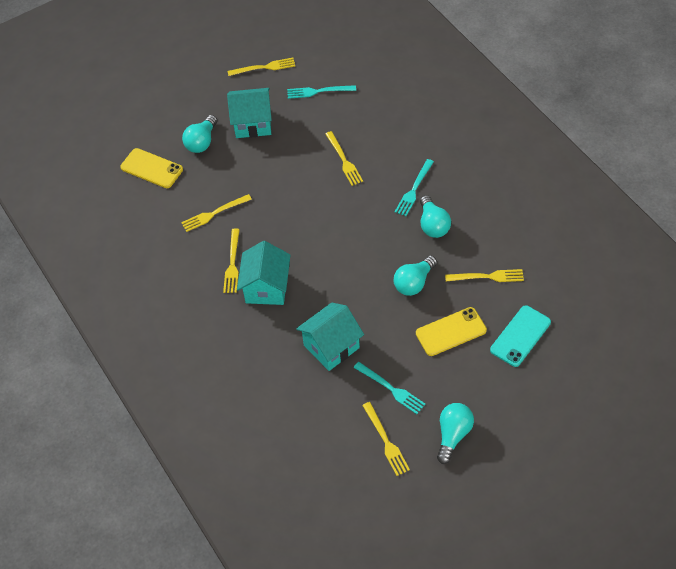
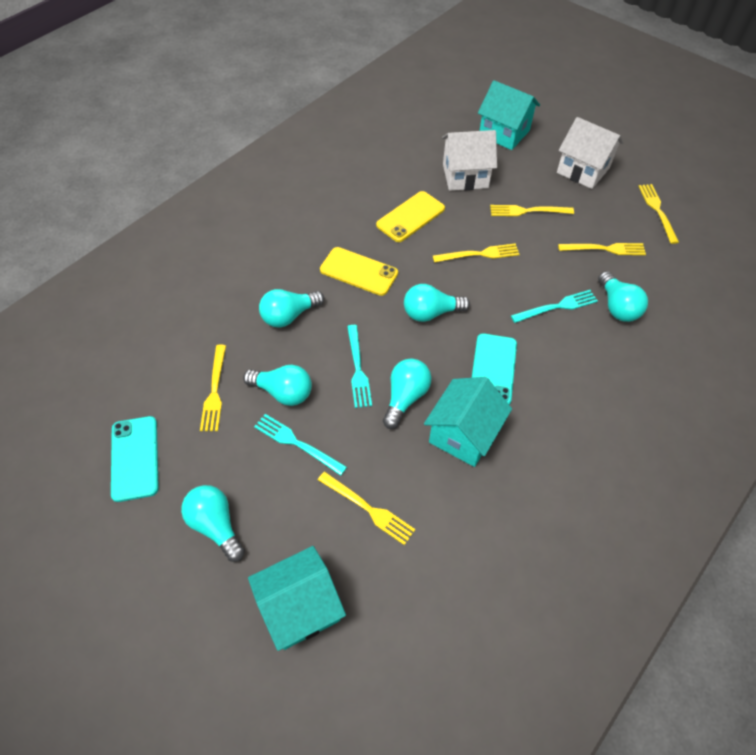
turquoise light bulb: 4 -> 6
turquoise phone: 1 -> 2
white house: 0 -> 2

